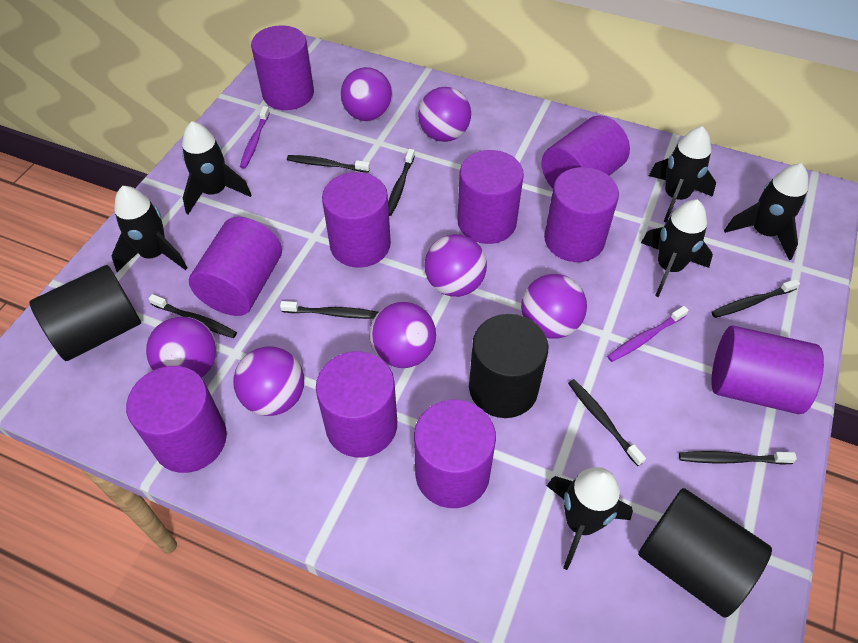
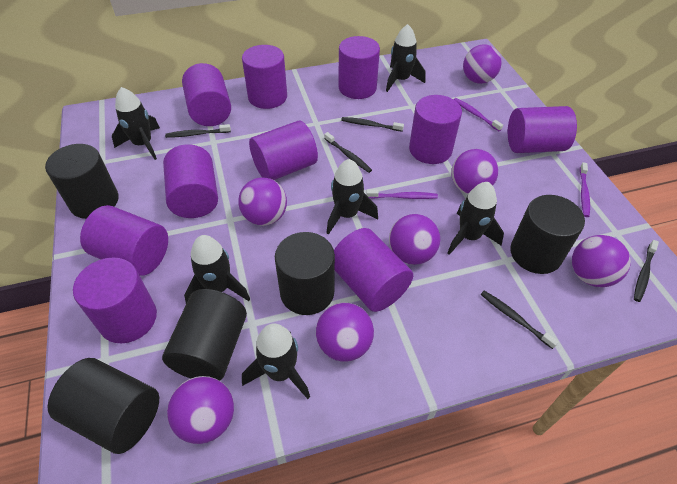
black cylinder: 3 -> 5
black toothbrush: 7 -> 5
purple toothbrush: 2 -> 3

